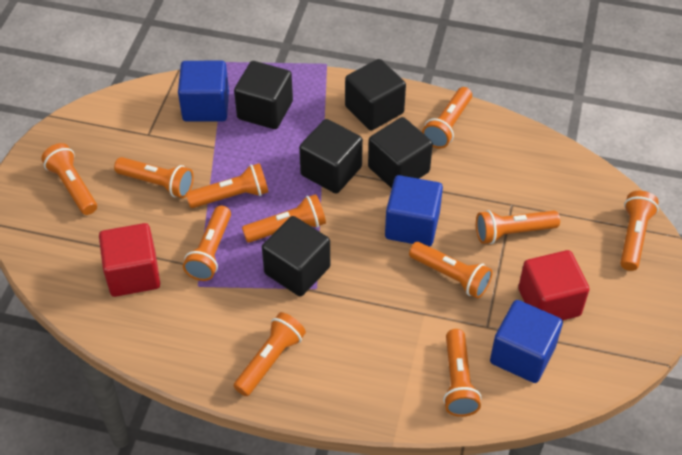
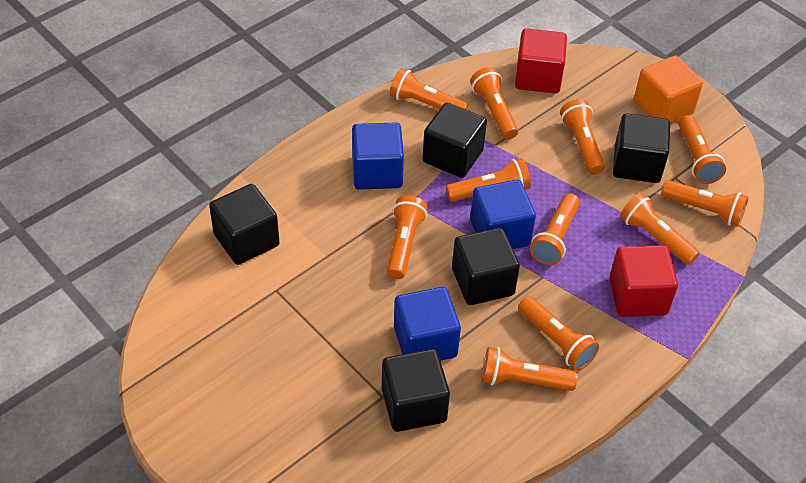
orange cube: 0 -> 1

